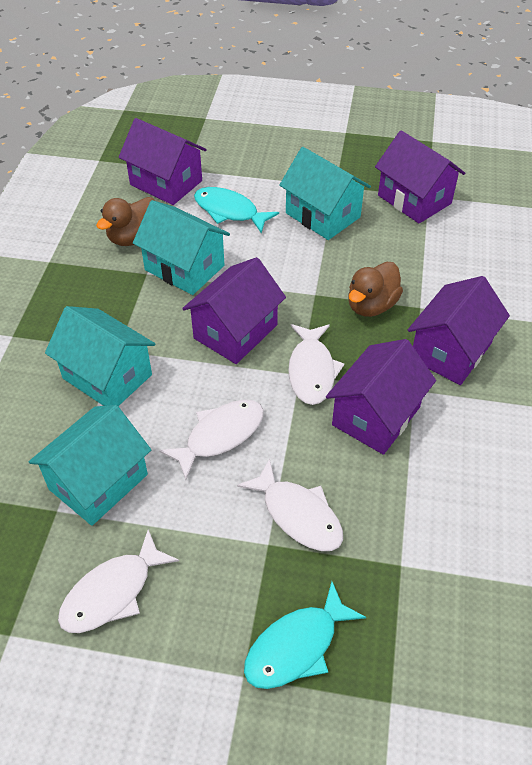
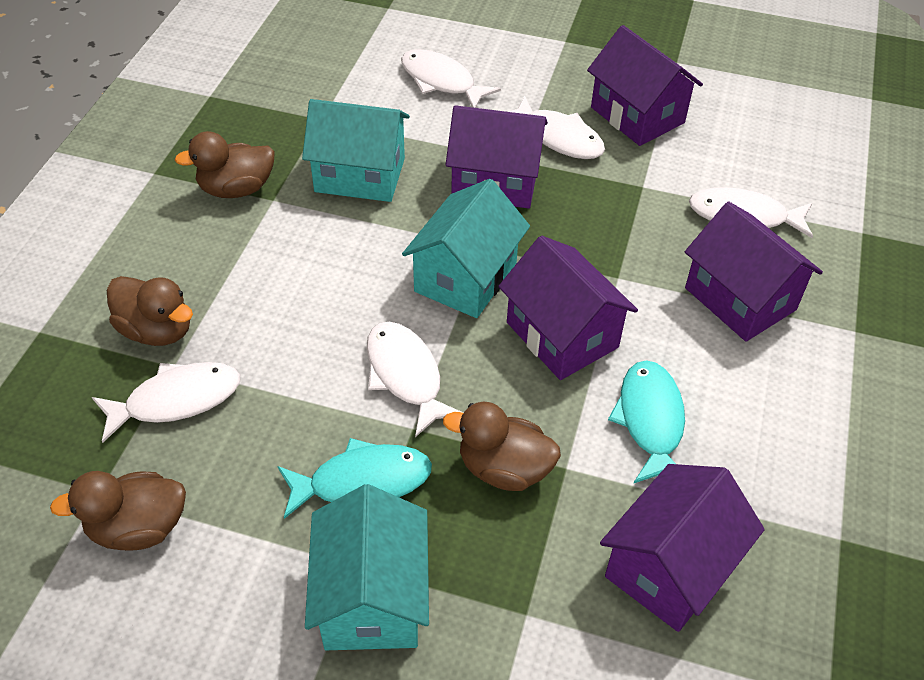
brown duck: 2 -> 4
turquoise house: 4 -> 3
white fish: 4 -> 5

